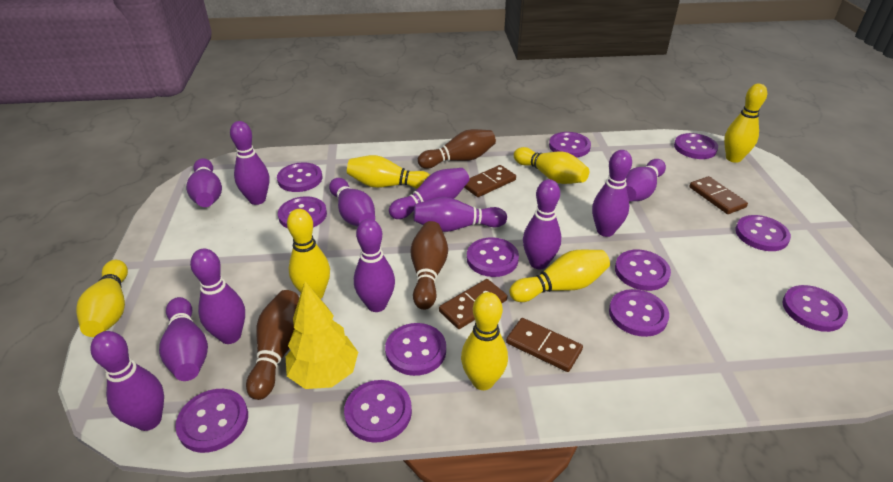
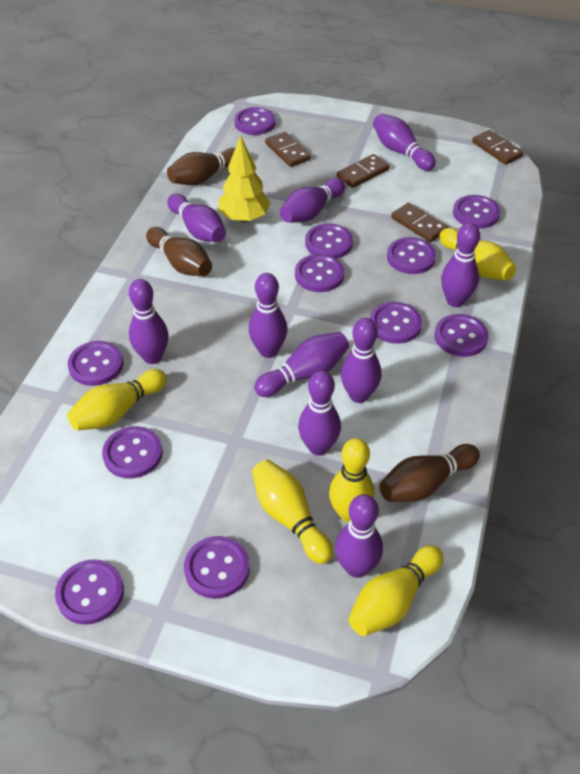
purple bowling pin: 12 -> 10
purple button: 12 -> 11
yellow bowling pin: 7 -> 5

